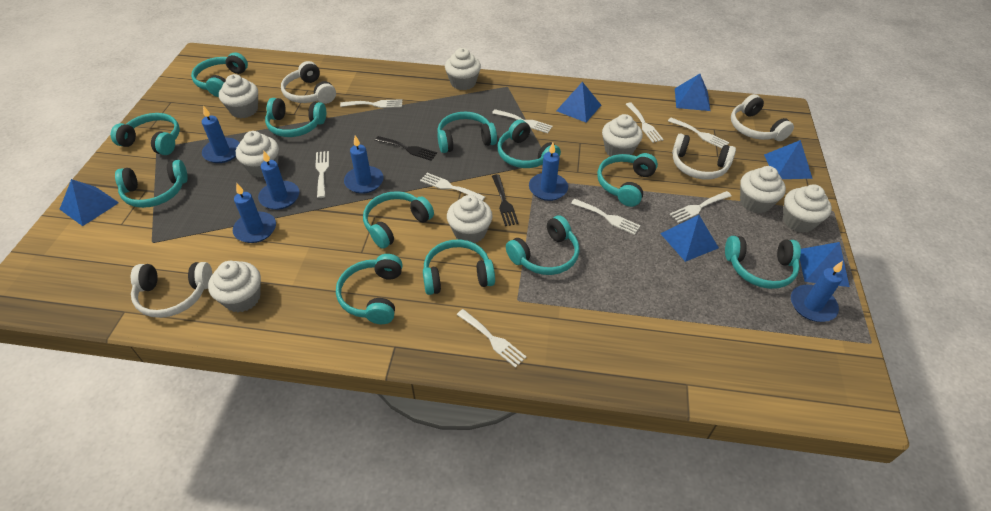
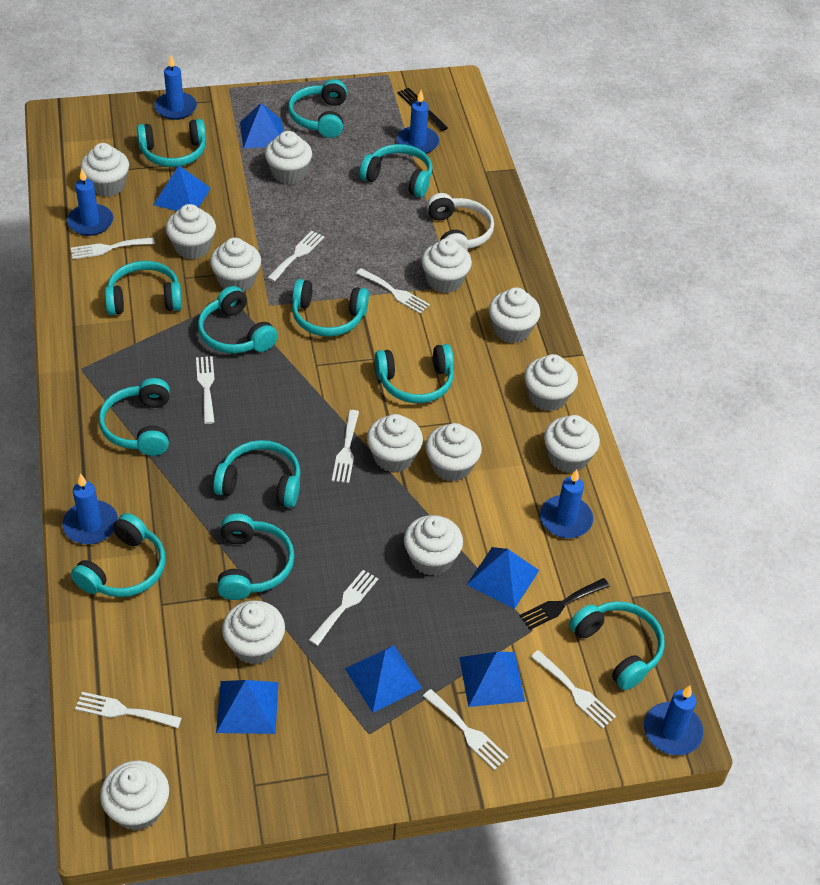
white cupcake: 8 -> 13
white headphones: 4 -> 1

